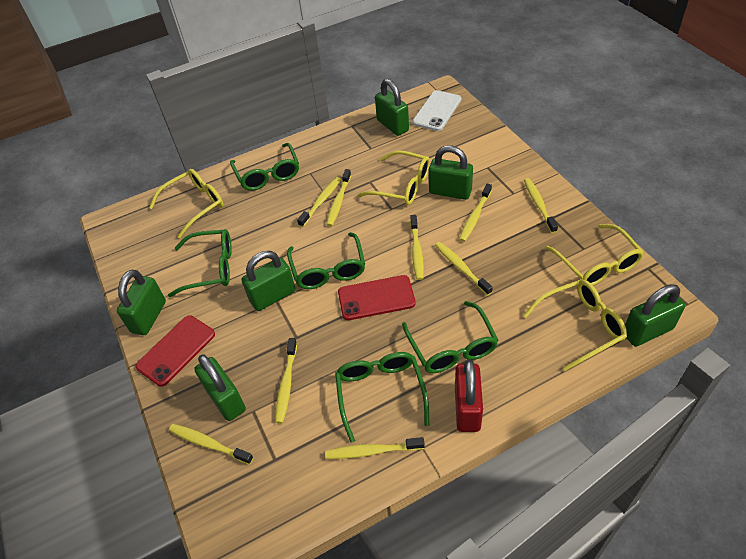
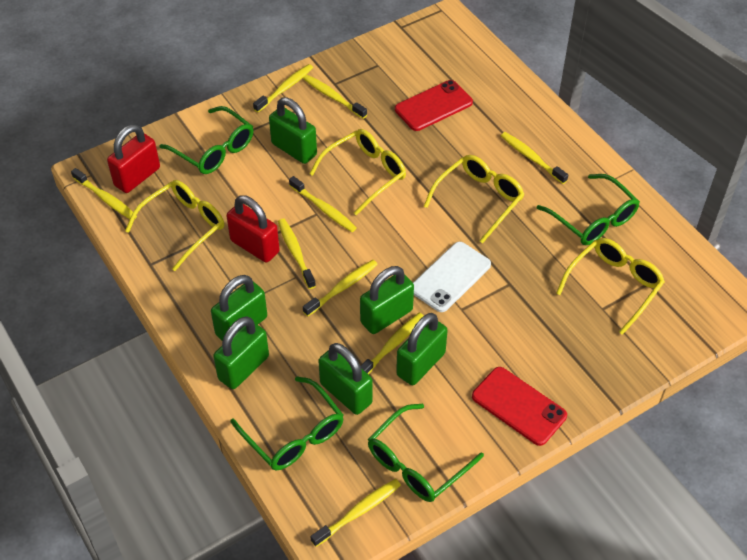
green glasses: 5 -> 4
red padlock: 1 -> 2

